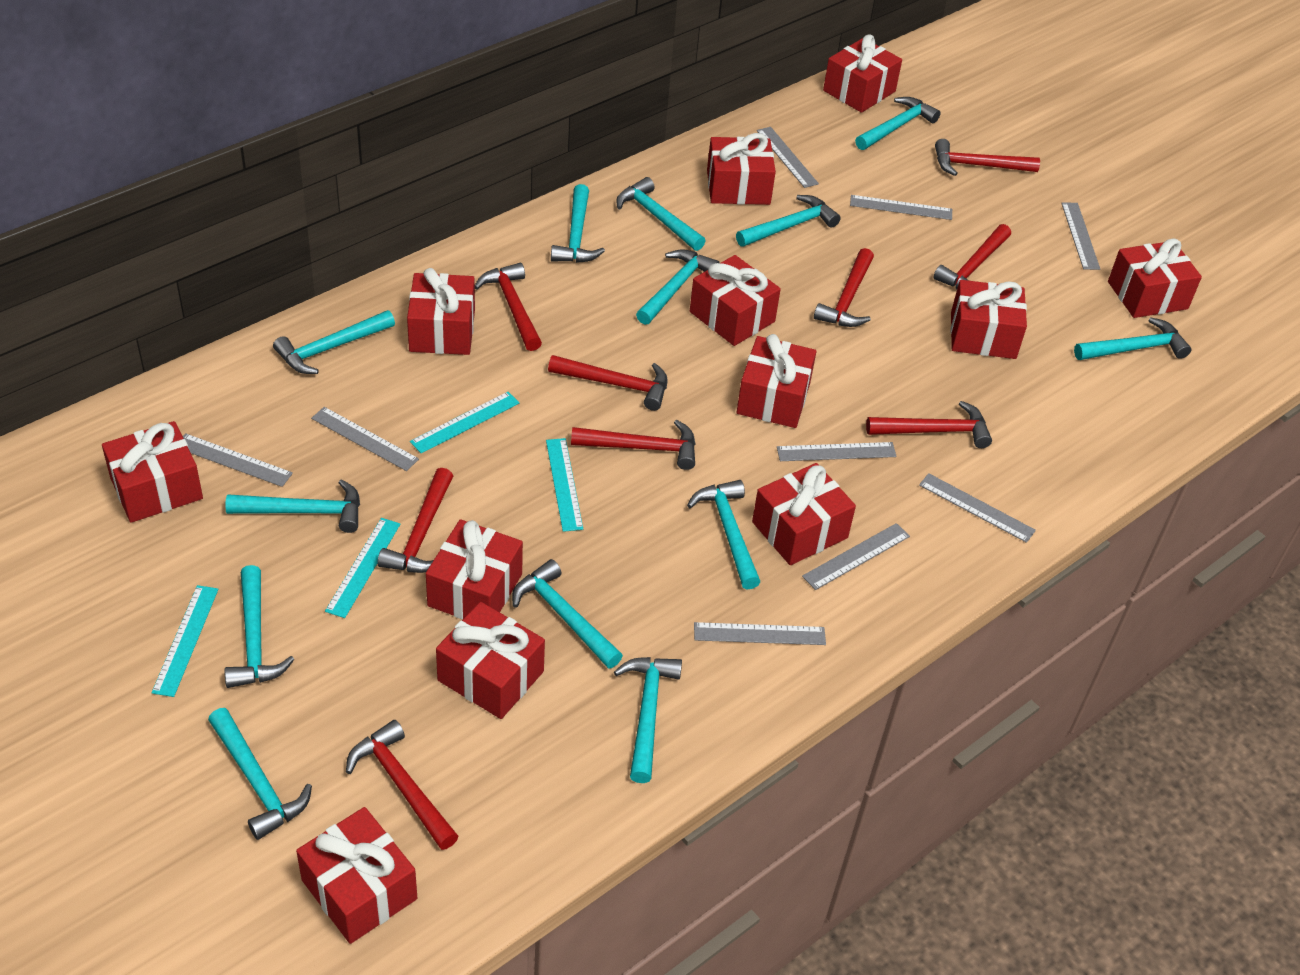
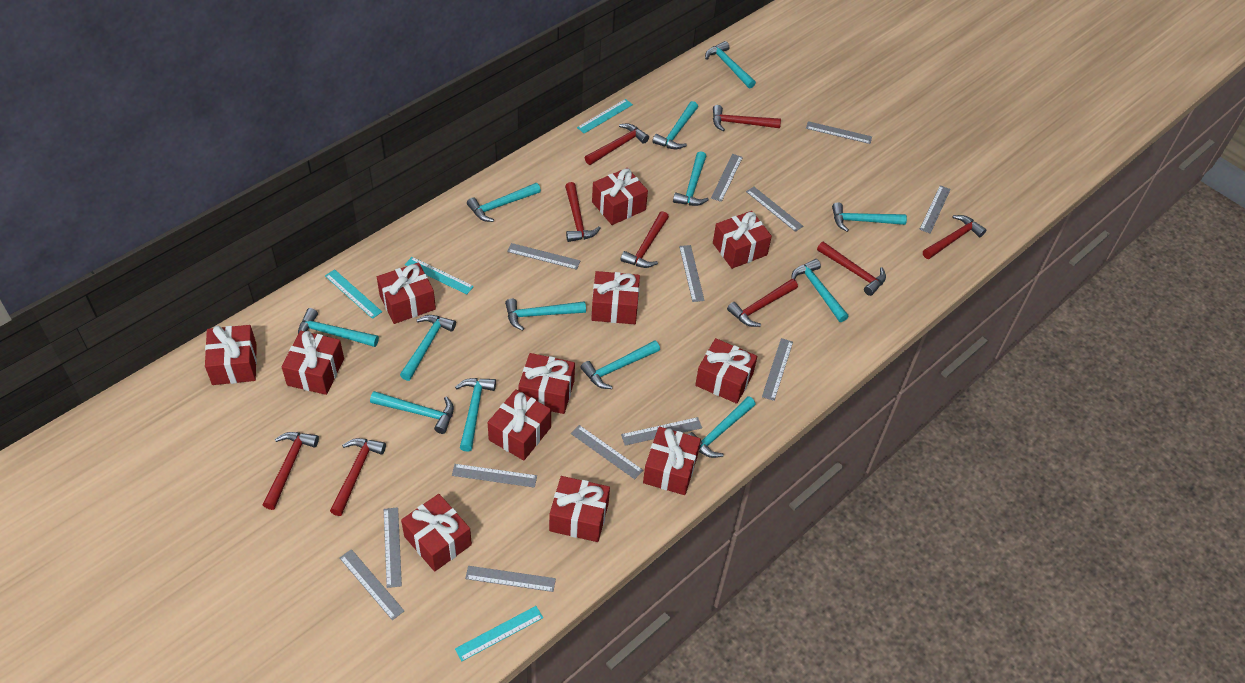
grey ruler: 9 -> 13

